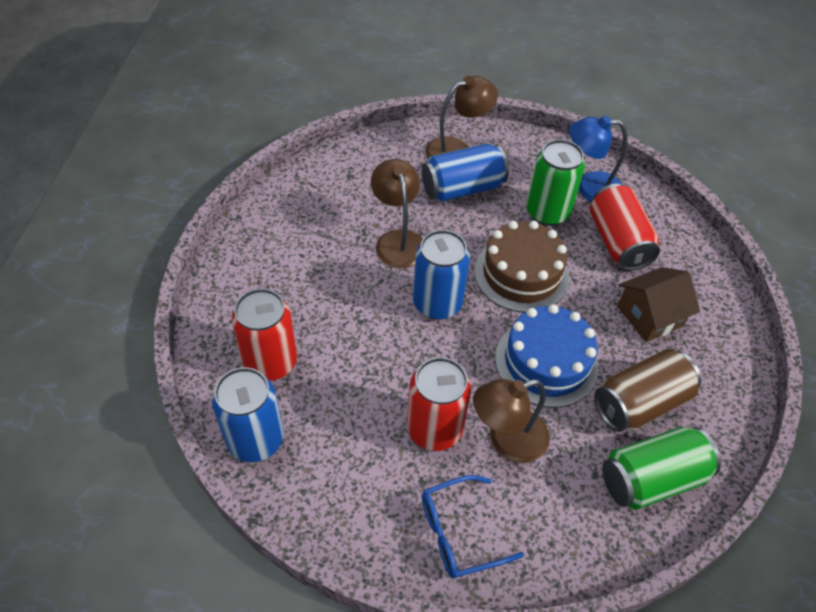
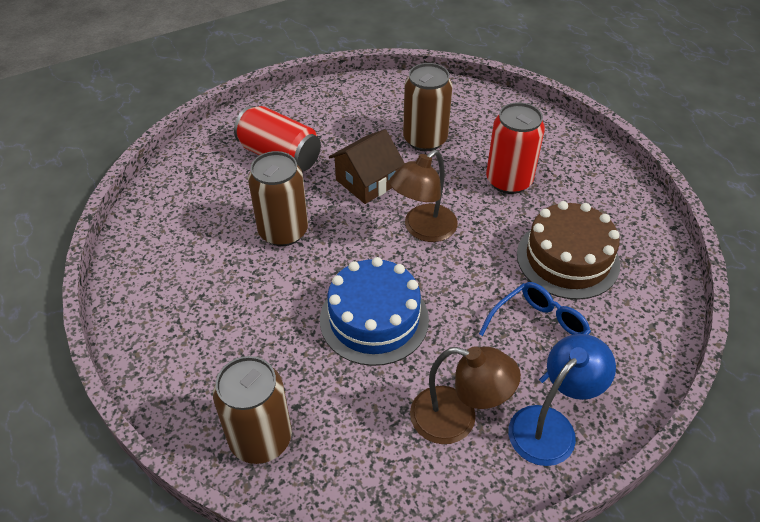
blue can: 3 -> 0
brown can: 1 -> 3
brown lamp: 3 -> 2
green can: 2 -> 0
red can: 3 -> 2

